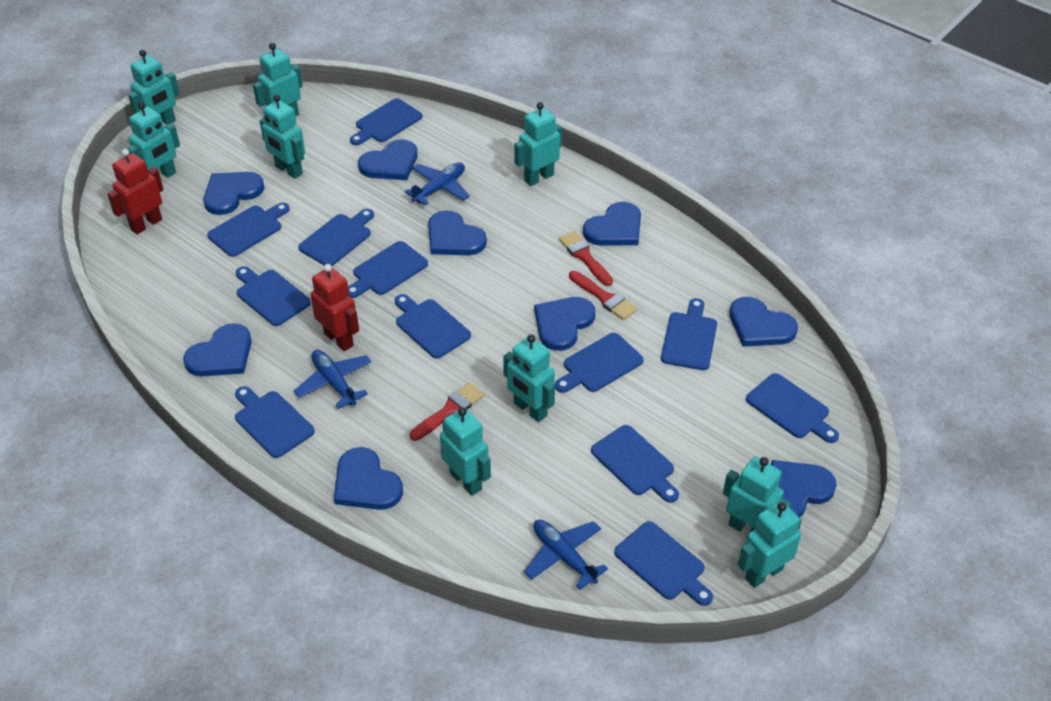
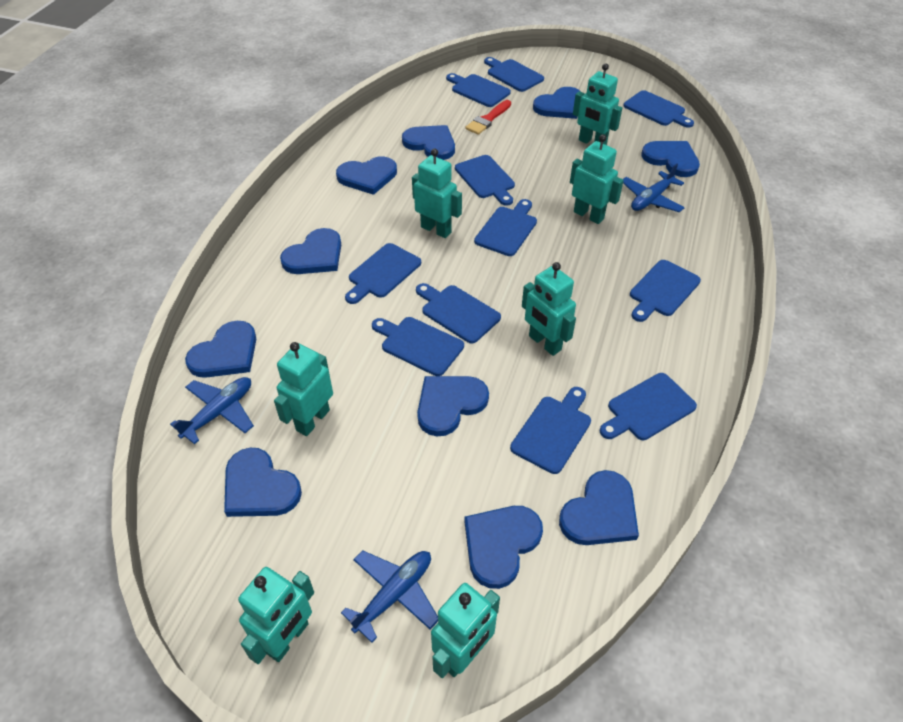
blue cutting board: 12 -> 11
blue heart: 9 -> 10
red brush: 3 -> 1
red robot: 2 -> 0
turquoise robot: 9 -> 7

